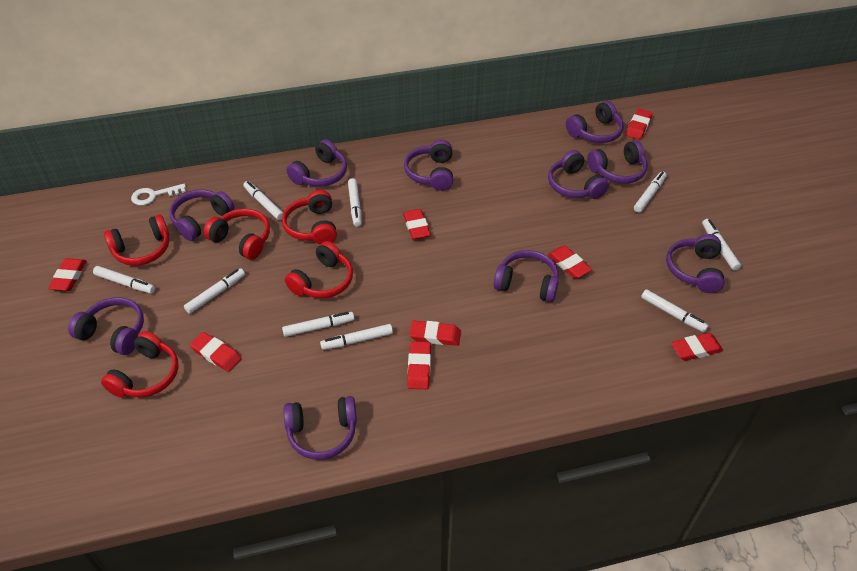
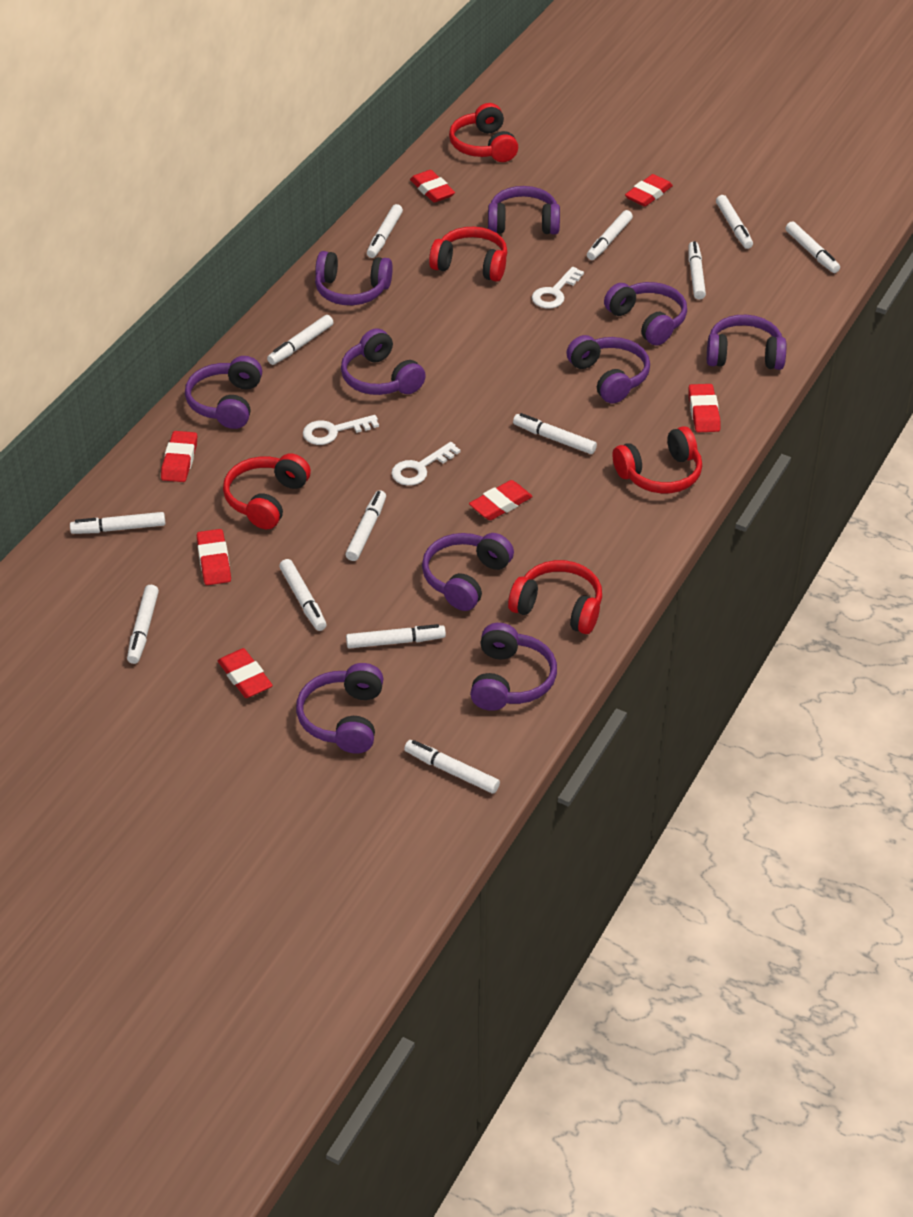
red eraser: 8 -> 7
white key: 1 -> 3
white marker: 9 -> 13

